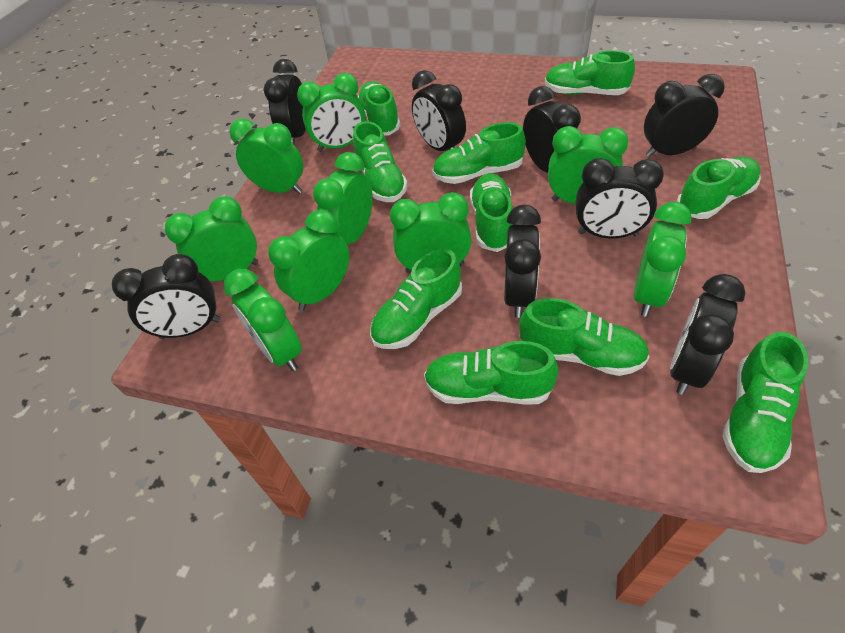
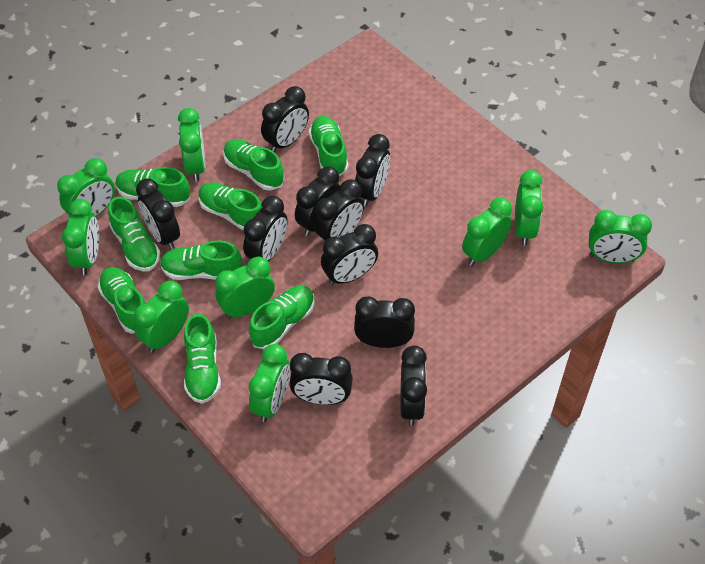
black clock: 8 -> 10
green shoe: 10 -> 9

